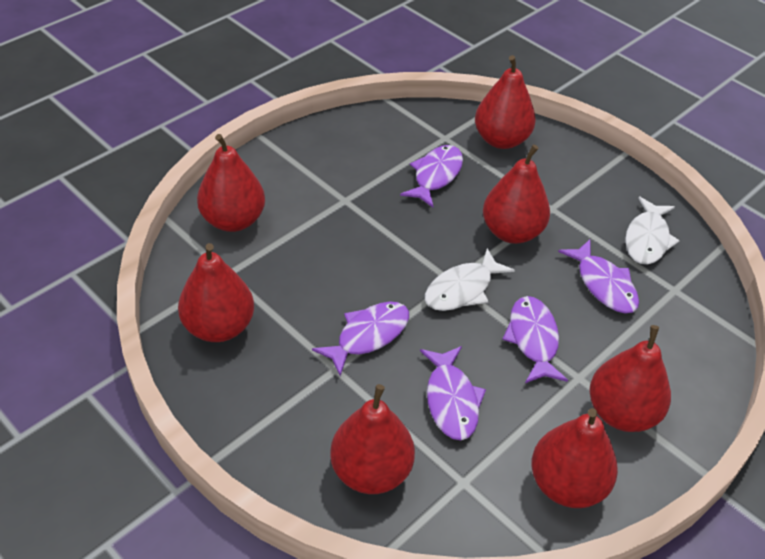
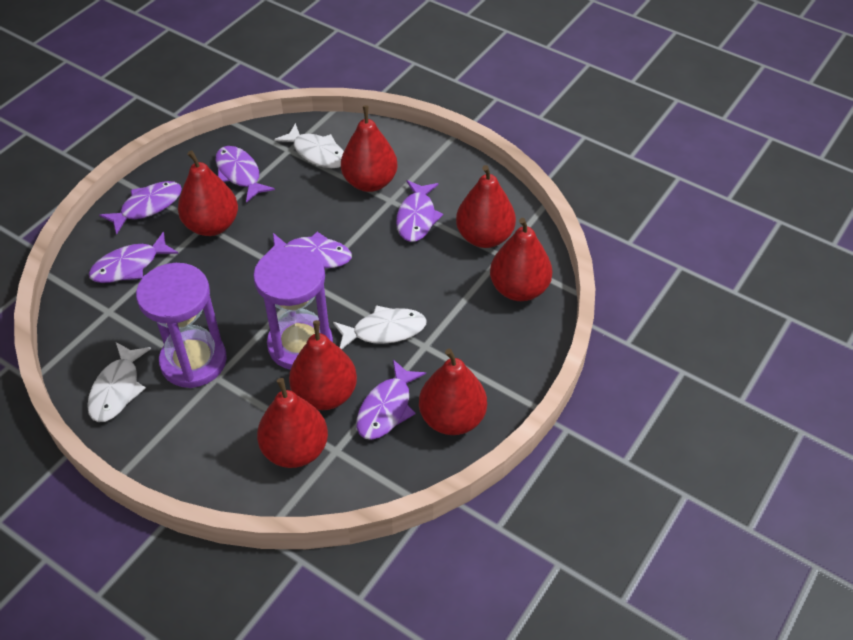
purple fish: 5 -> 6
purple hourglass: 0 -> 2
white fish: 2 -> 3

